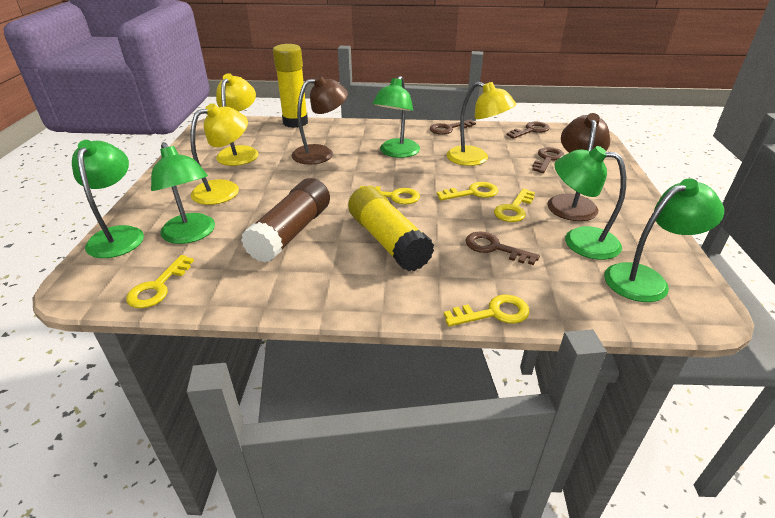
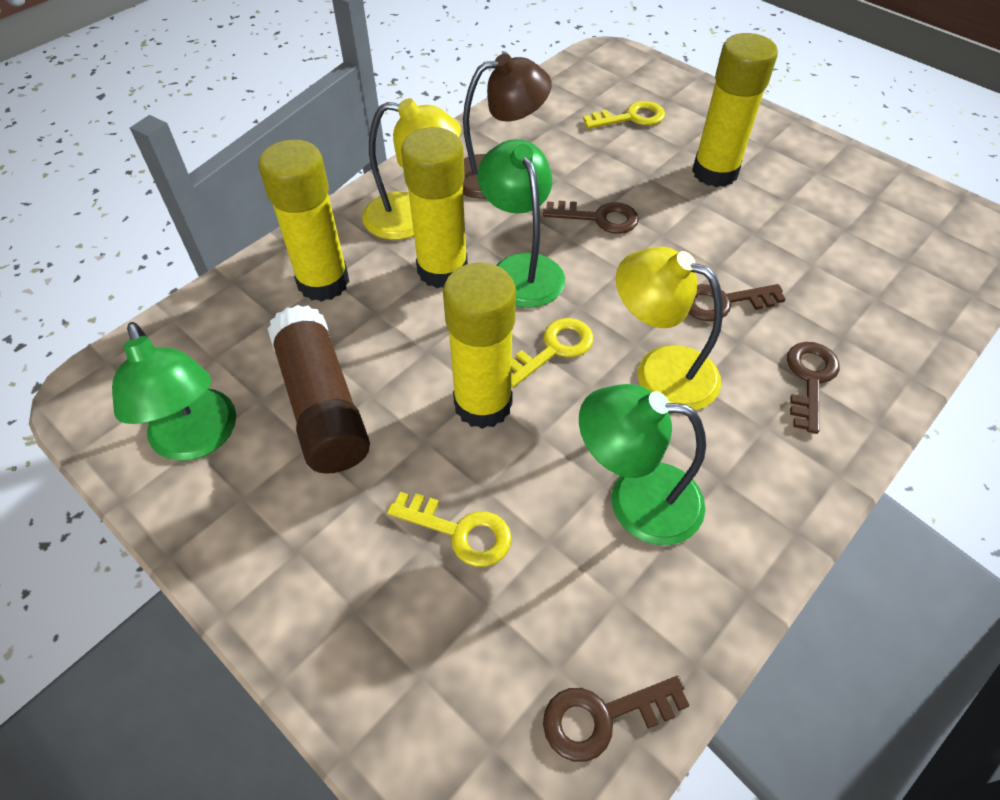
brown lamp: 2 -> 1
green lamp: 5 -> 3
yellow glue stick: 2 -> 4
yellow key: 5 -> 3
yellow lamp: 3 -> 2

